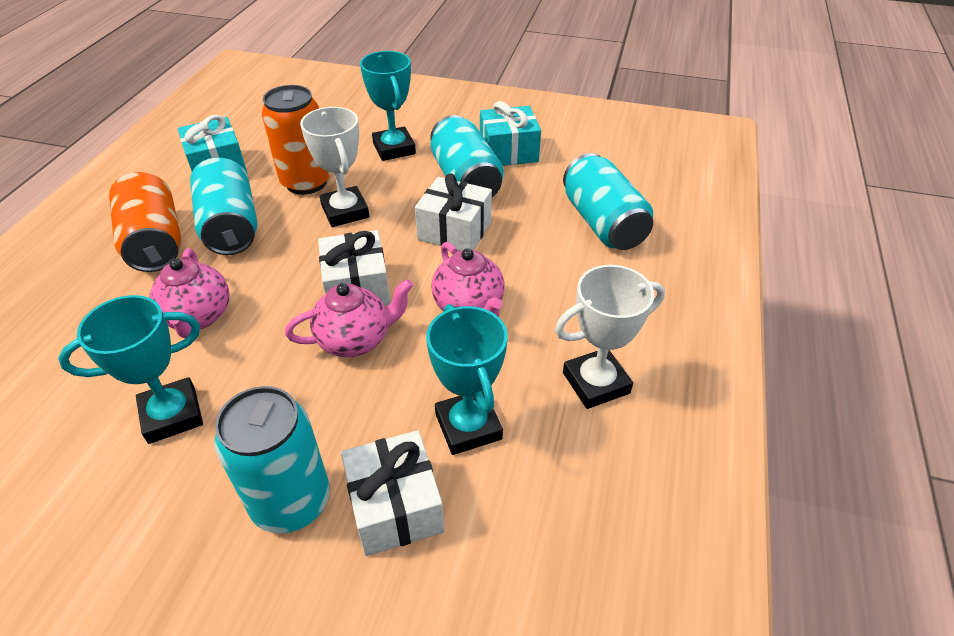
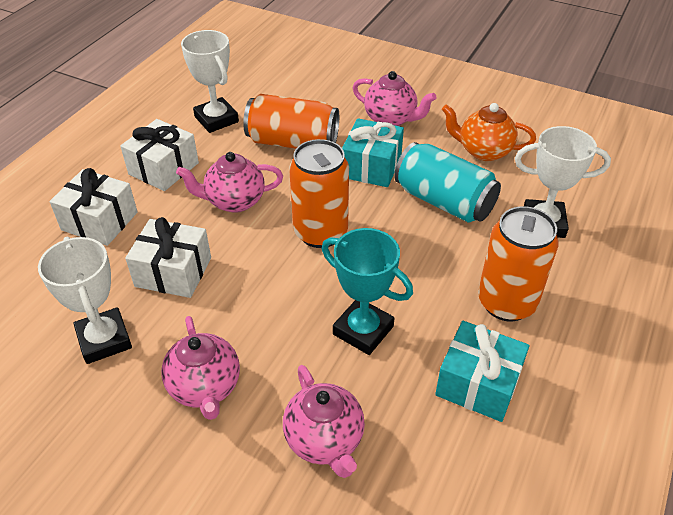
orange can: 2 -> 3
orange teapot: 0 -> 1
pink teapot: 3 -> 4
turquoise can: 4 -> 1
turquoise trophy: 3 -> 1
white trophy: 2 -> 3

